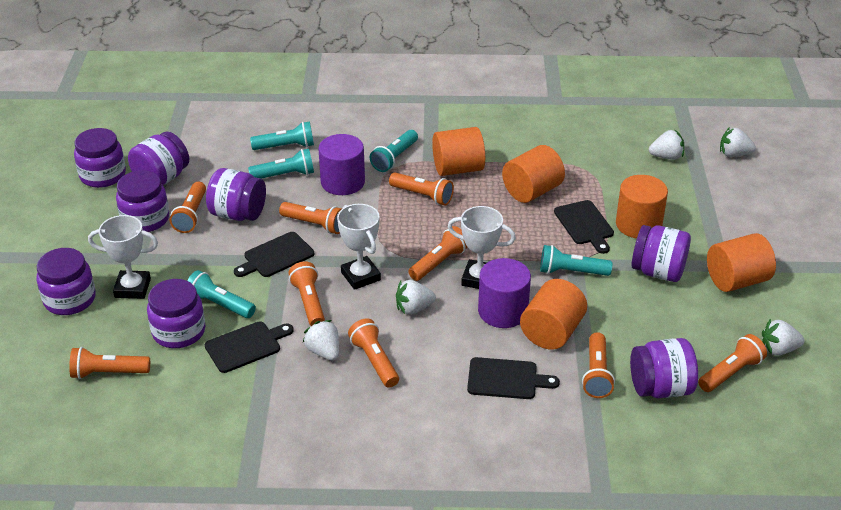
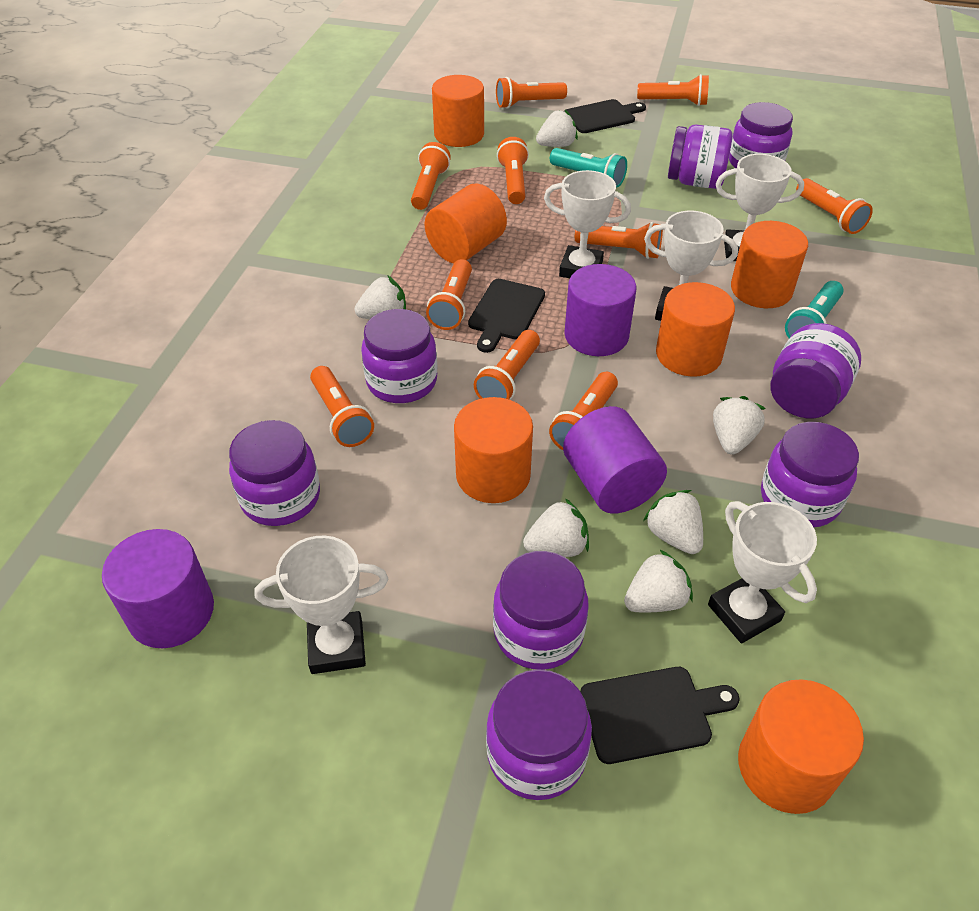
black cutting board: 4 -> 3
orange cylinder: 5 -> 6
orange flashlight: 9 -> 10
purple cylinder: 2 -> 3
turquoise flashlight: 5 -> 2
white strawberry: 5 -> 6
white trophy: 3 -> 5

